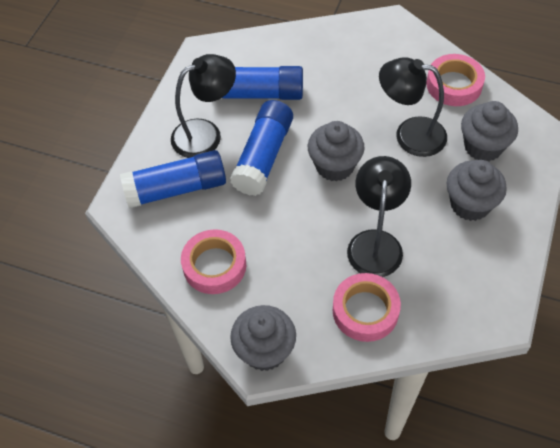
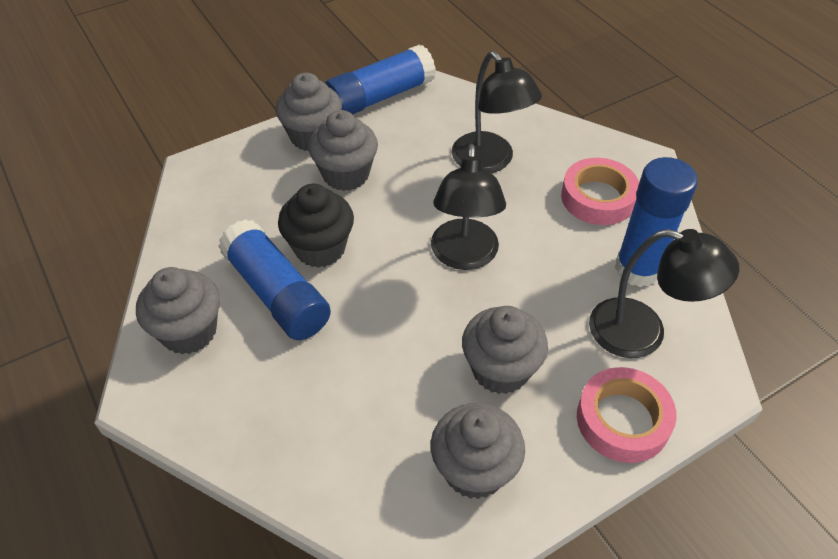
black cupcake: 0 -> 1
grey cupcake: 4 -> 5
pink tape: 3 -> 2

